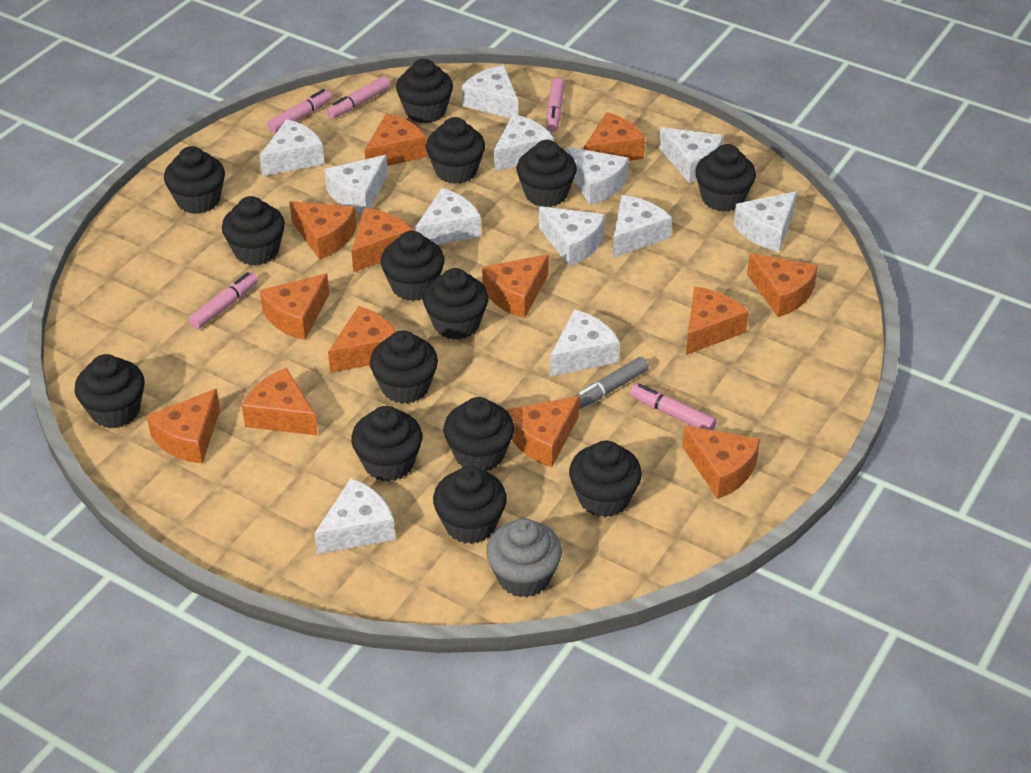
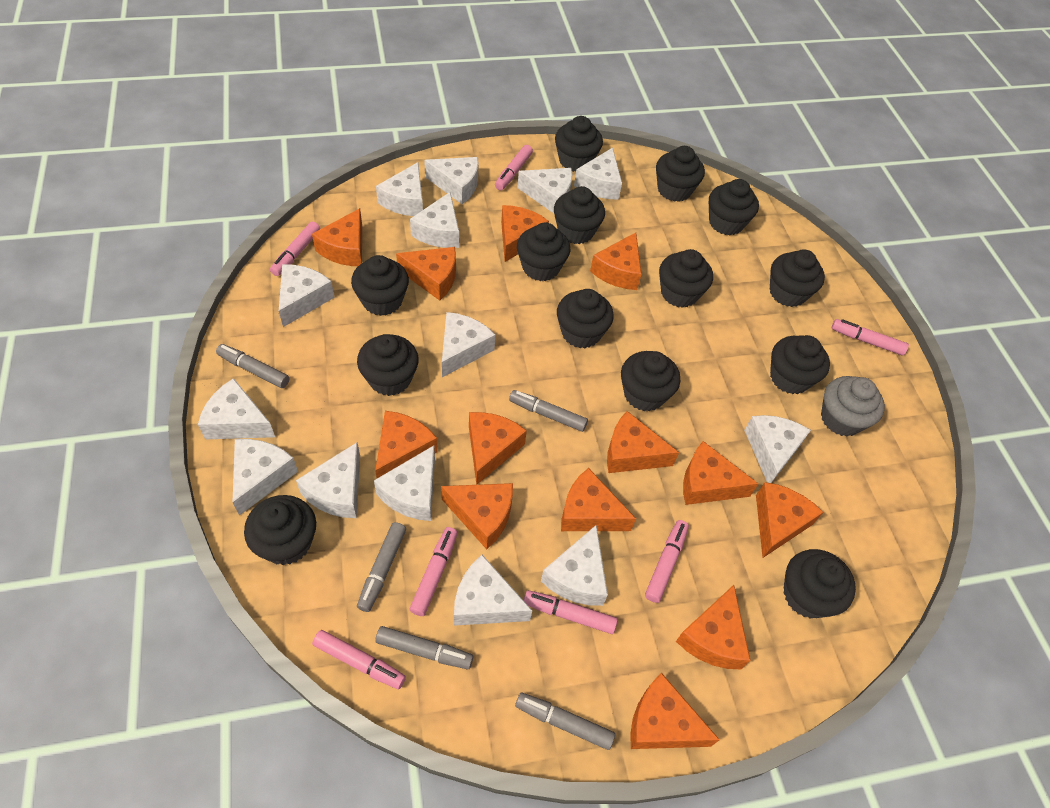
grey marker: 1 -> 5
pink marker: 5 -> 7
white cheese: 12 -> 14

